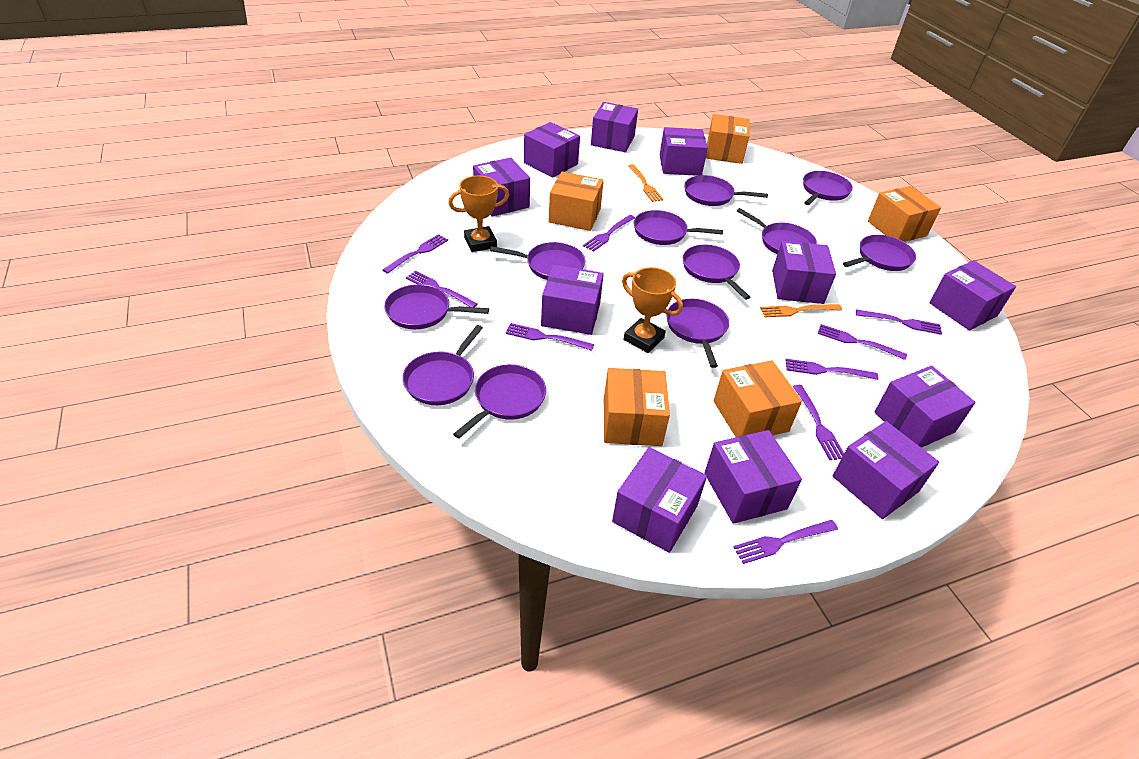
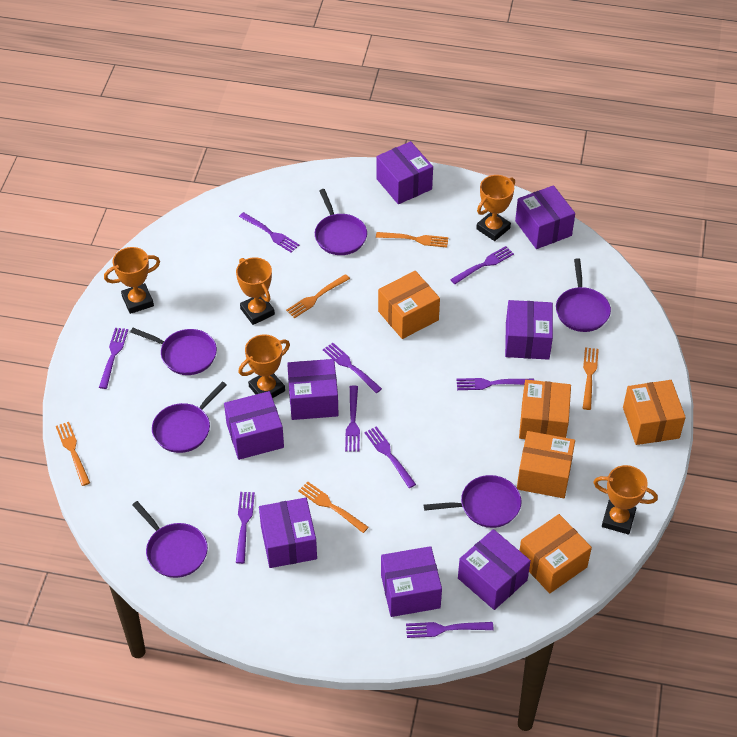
orange fork: 2 -> 5
orange trophy: 2 -> 5
purple box: 11 -> 8
purple pan: 11 -> 6

